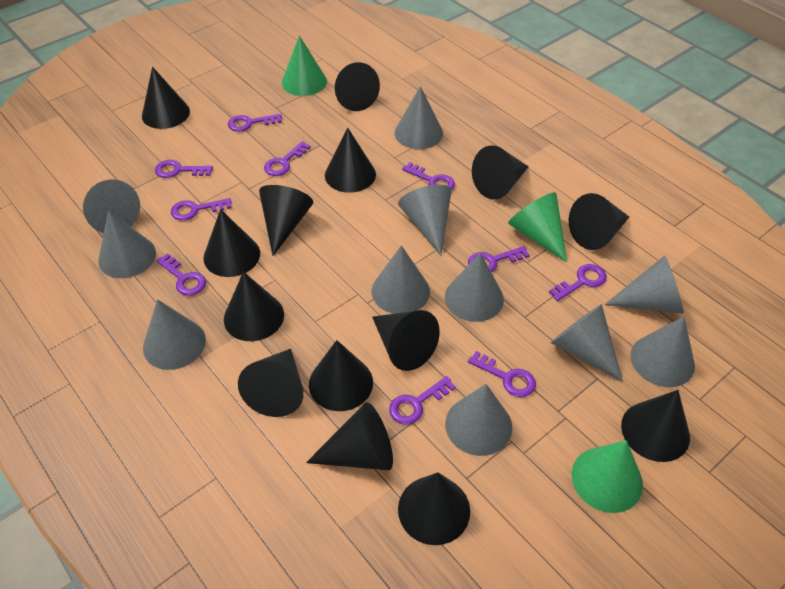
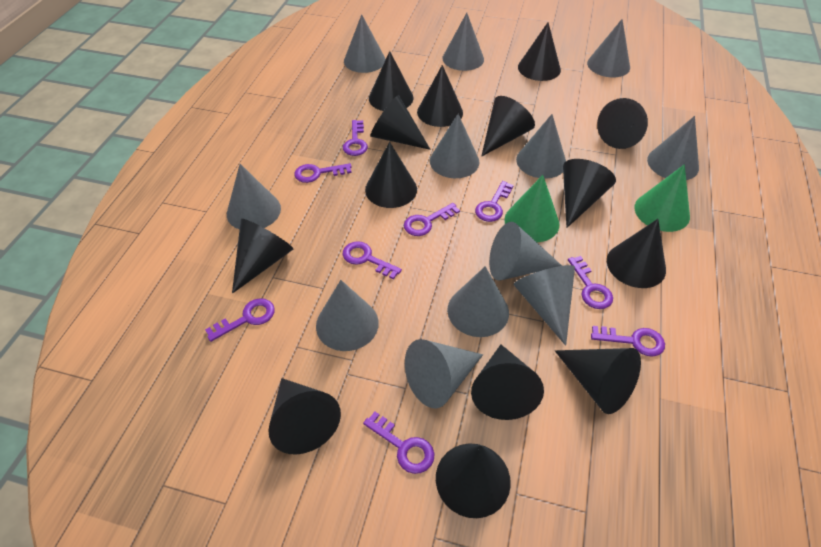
green cone: 3 -> 2
grey cone: 11 -> 12
purple key: 10 -> 9

